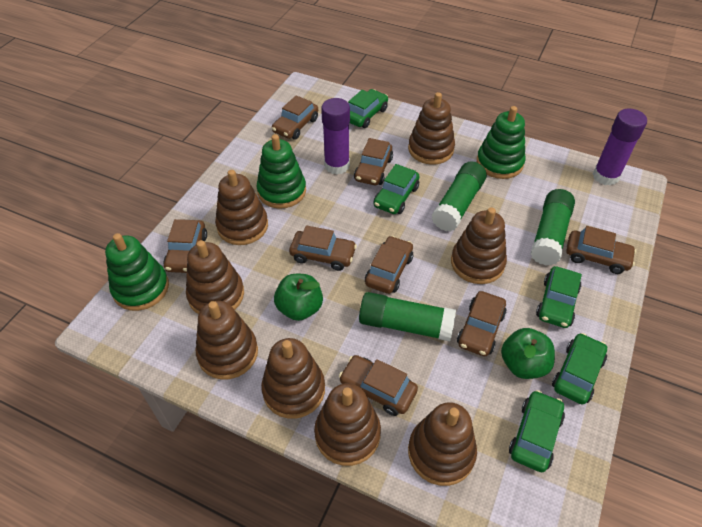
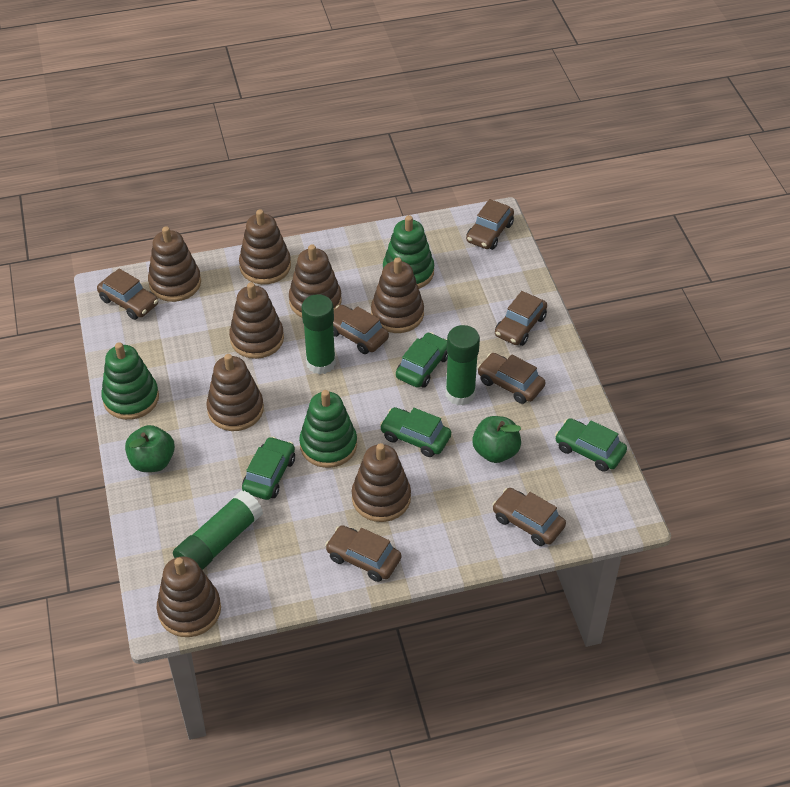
brown car: 8 -> 7
green car: 5 -> 4
purple glue stick: 2 -> 0

